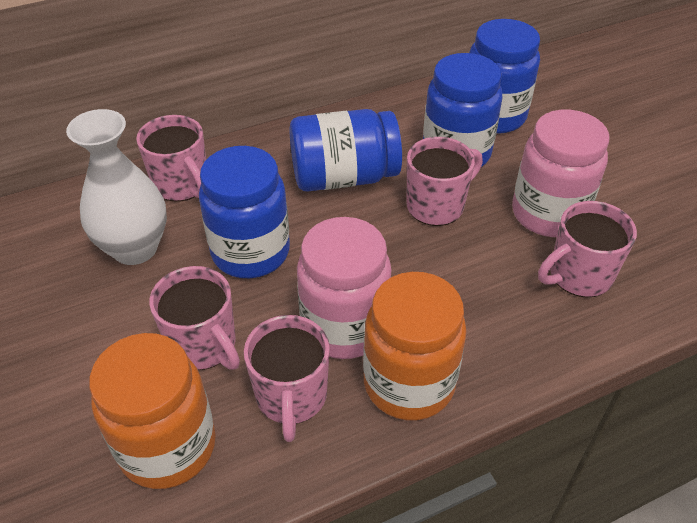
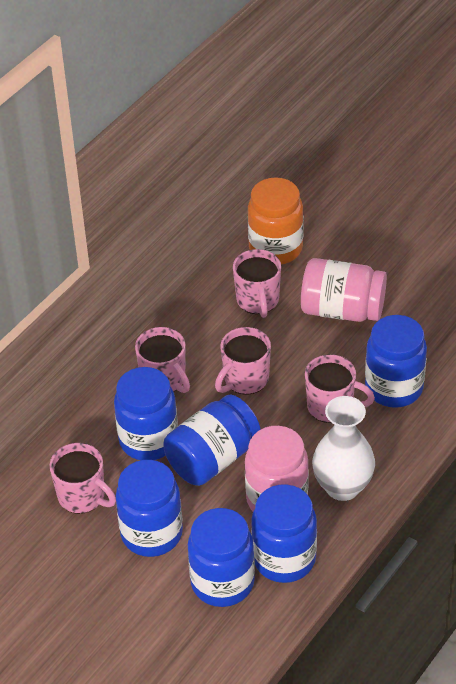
blue jar: 4 -> 6
orange jar: 2 -> 1

